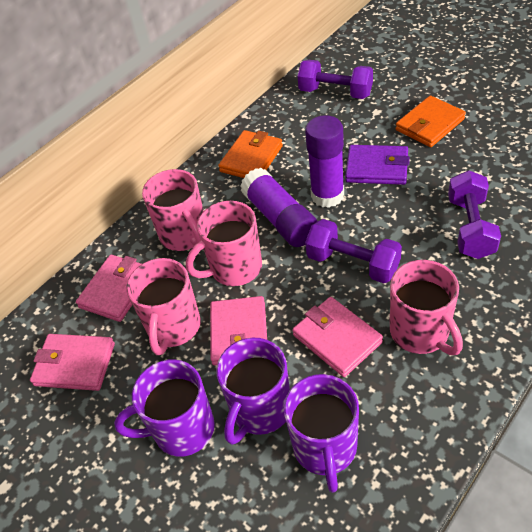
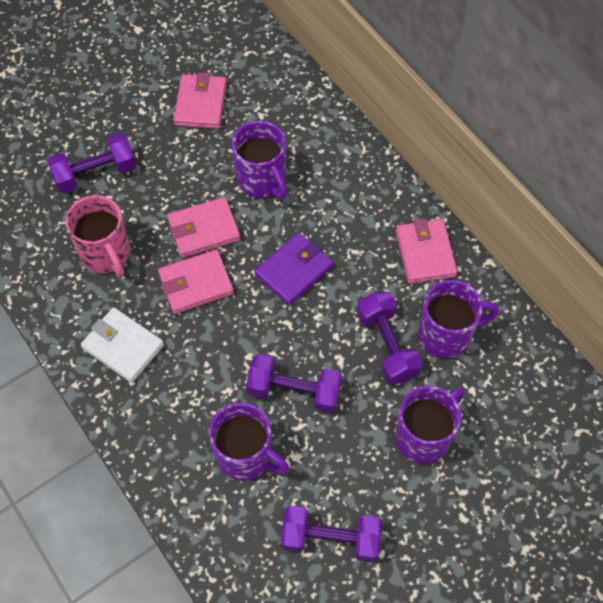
orange wallet: 2 -> 0
pink mug: 4 -> 1
purple dumbbell: 3 -> 4
purple glue stick: 2 -> 0
purple mug: 3 -> 4
white wallet: 0 -> 1

